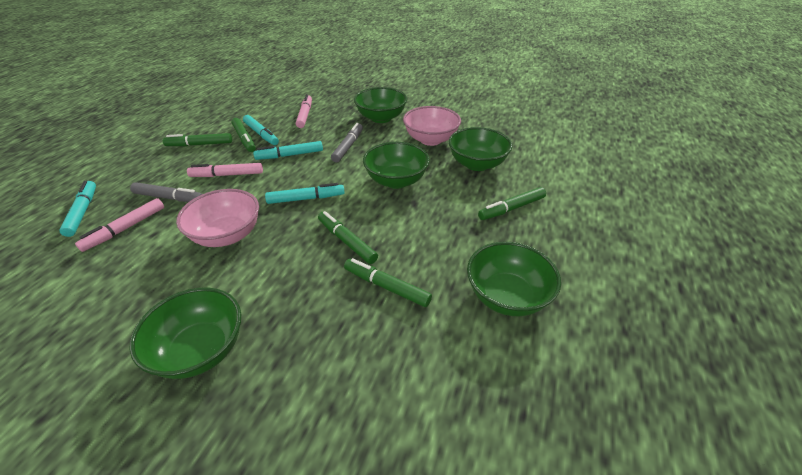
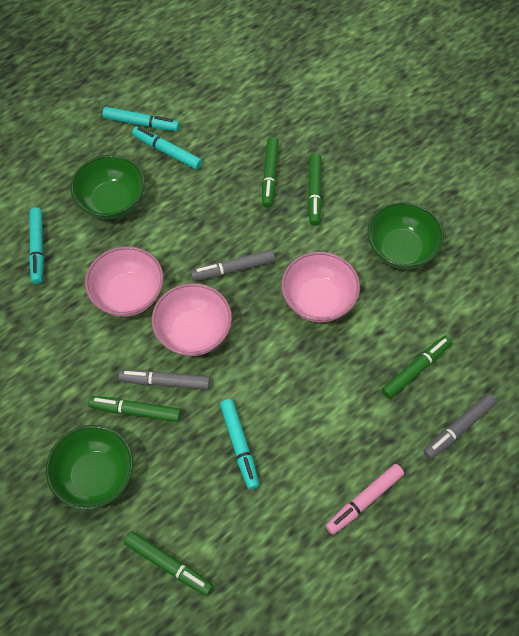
green bowl: 5 -> 3
grey marker: 2 -> 3
pink bowl: 2 -> 3
pink marker: 3 -> 1

